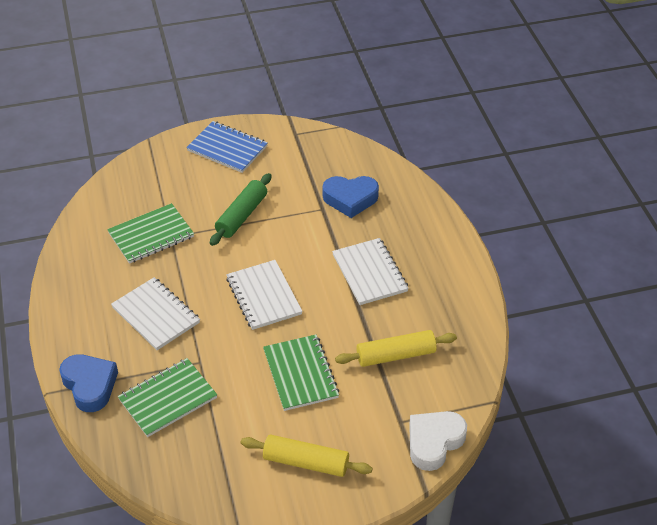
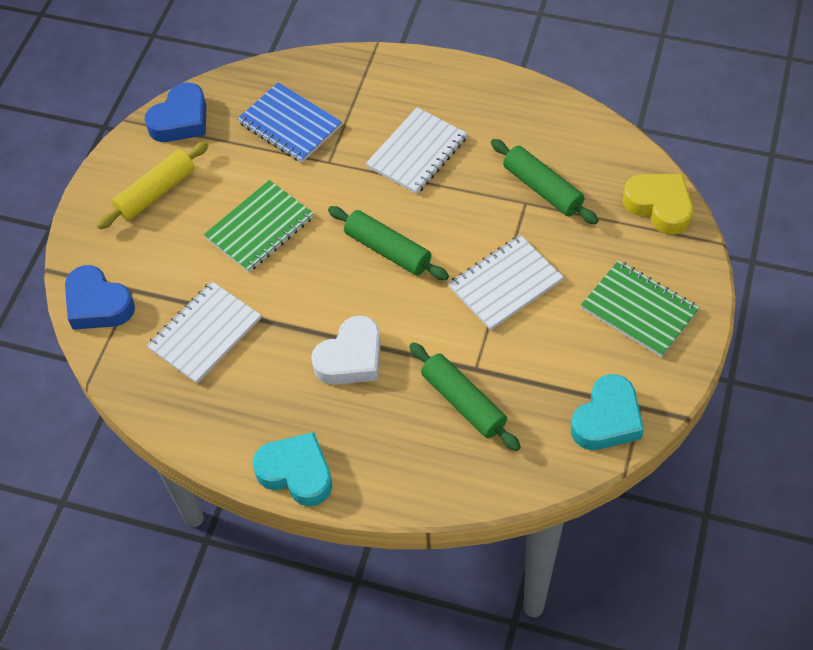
green notebook: 3 -> 2
green rolling pin: 1 -> 3
turquoise heart: 0 -> 2
yellow heart: 0 -> 1
yellow rolling pin: 2 -> 1

